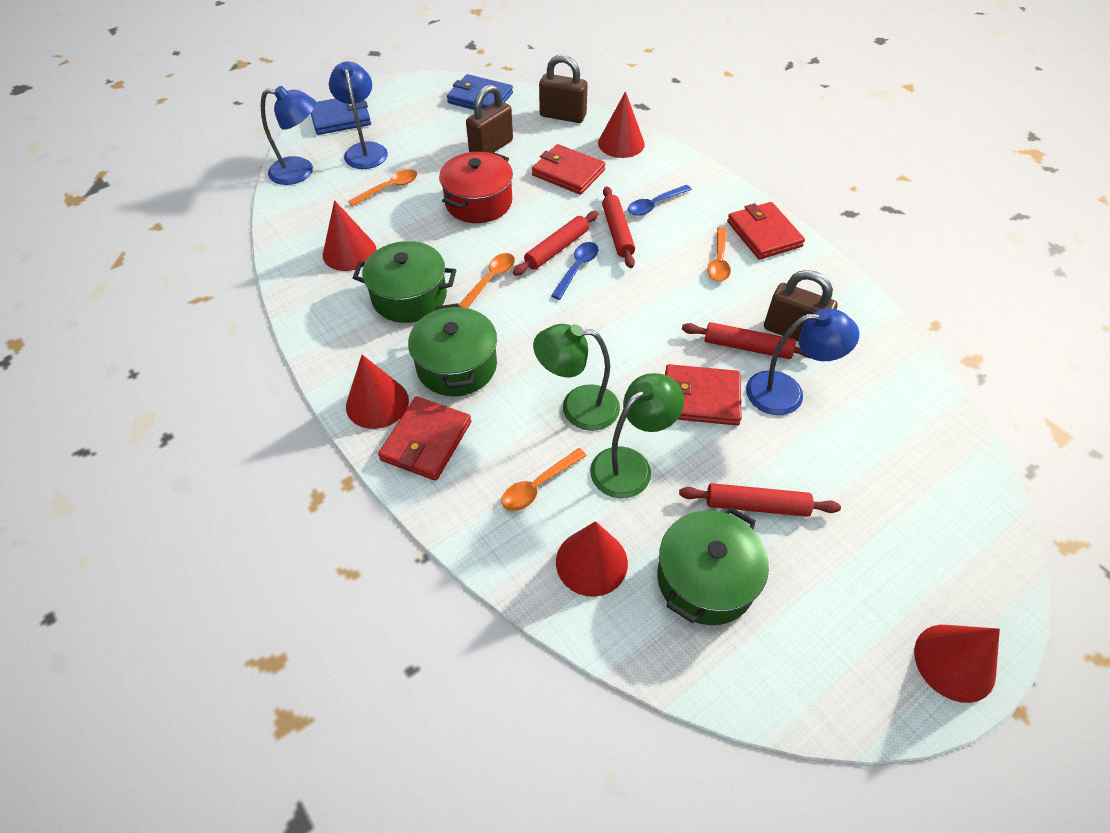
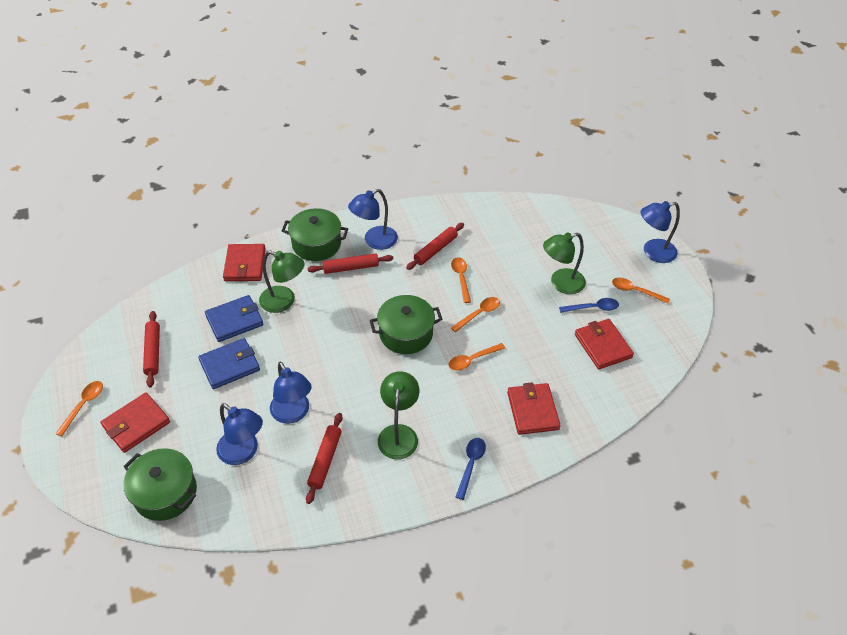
blue lamp: 3 -> 4
brown padlock: 3 -> 0
green lamp: 2 -> 3
orange spoon: 4 -> 5
red cone: 5 -> 0
red pot: 1 -> 0

